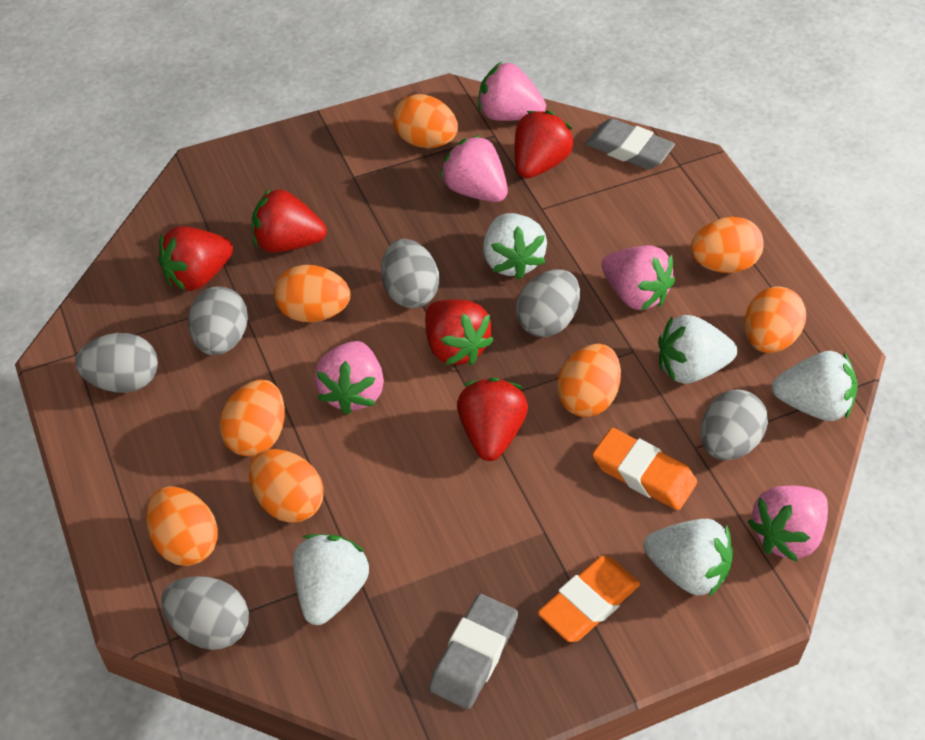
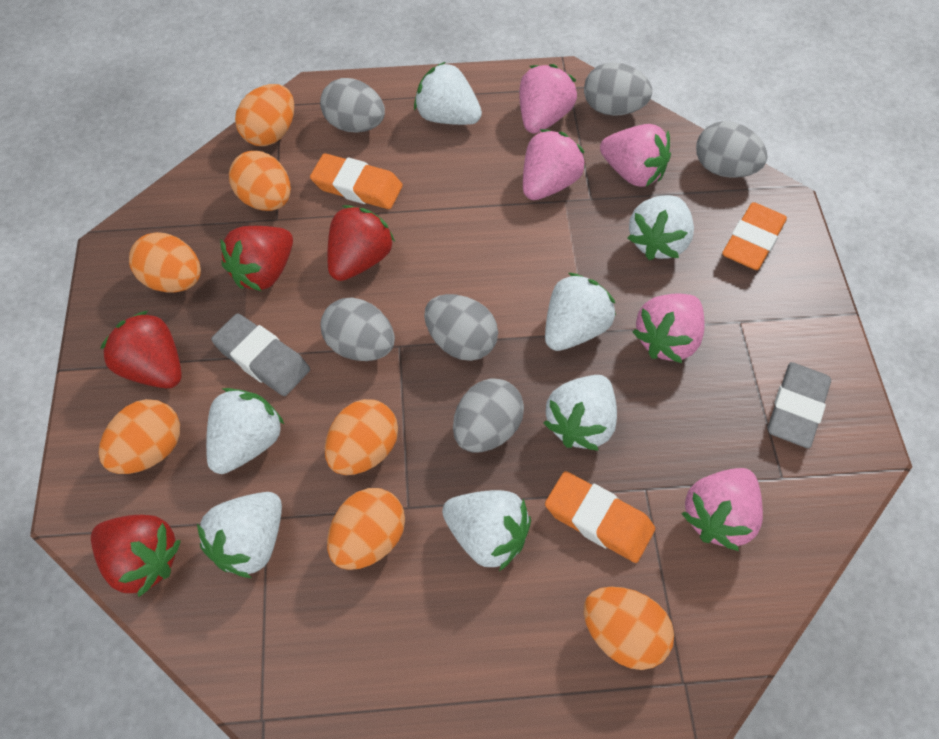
orange egg: 8 -> 7
orange eraser: 2 -> 3
red strawberry: 5 -> 4
white strawberry: 5 -> 7

